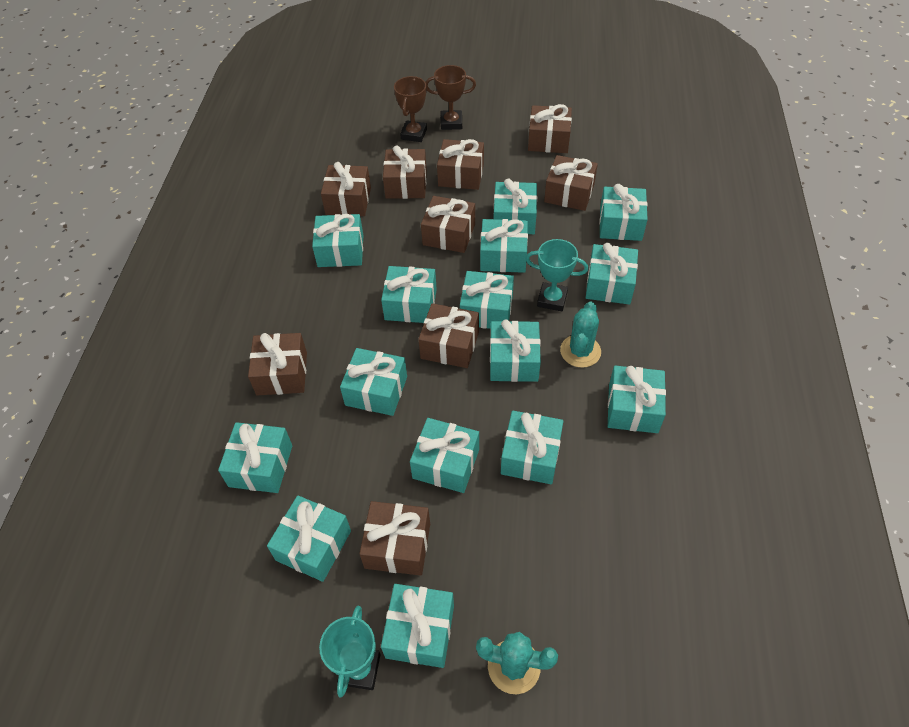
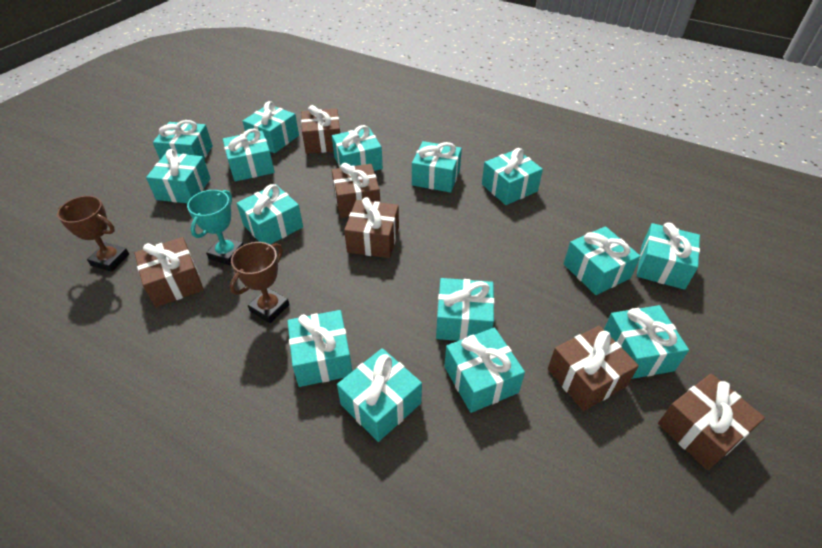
brown gift: 9 -> 6
turquoise cactus: 2 -> 0
turquoise trophy: 2 -> 1

